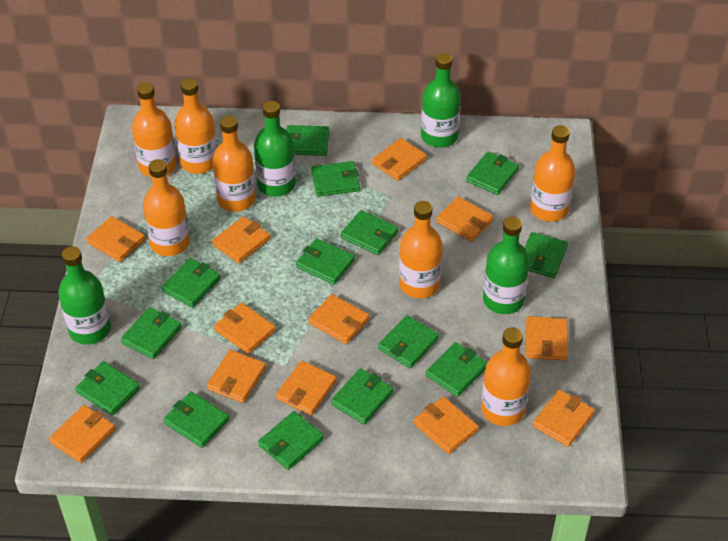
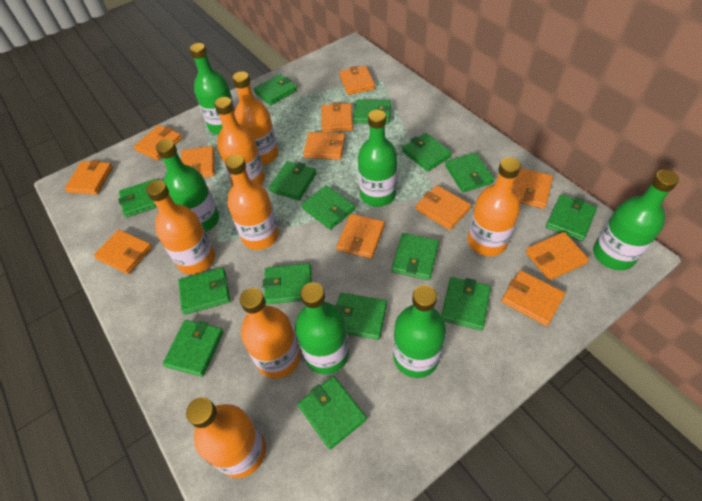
green bottle: 4 -> 6
green wallet: 14 -> 15

